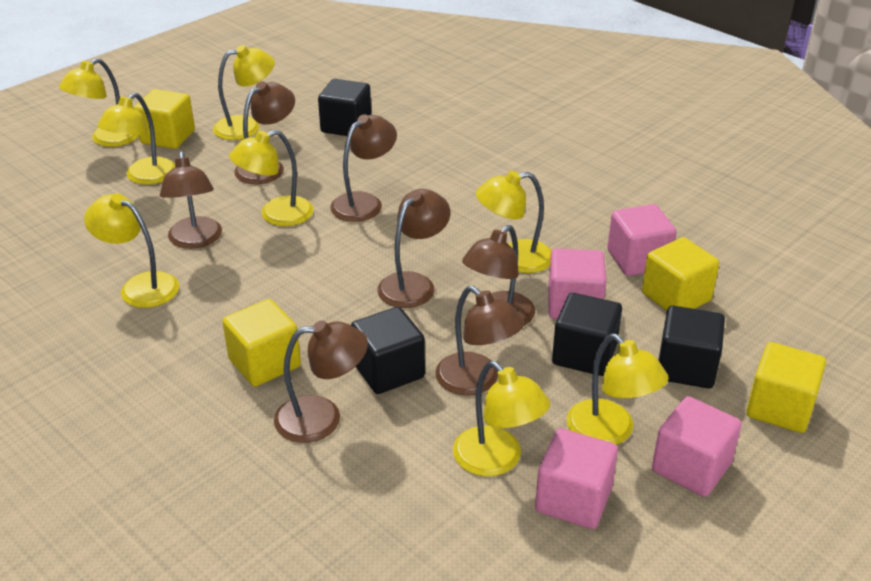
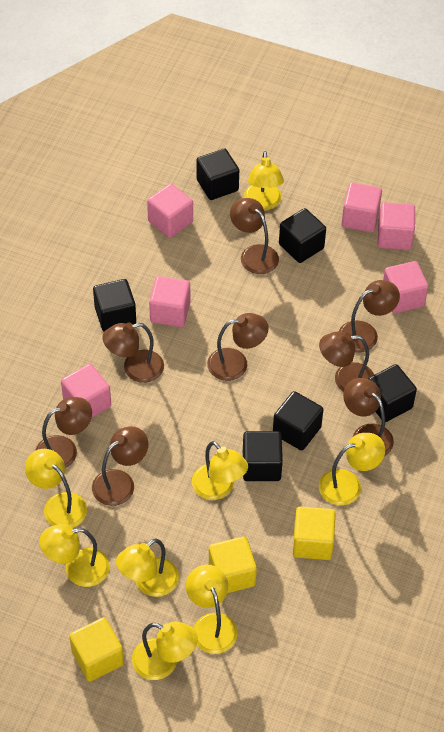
black cube: 4 -> 6
brown lamp: 7 -> 8
pink cube: 4 -> 6
yellow cube: 4 -> 3

